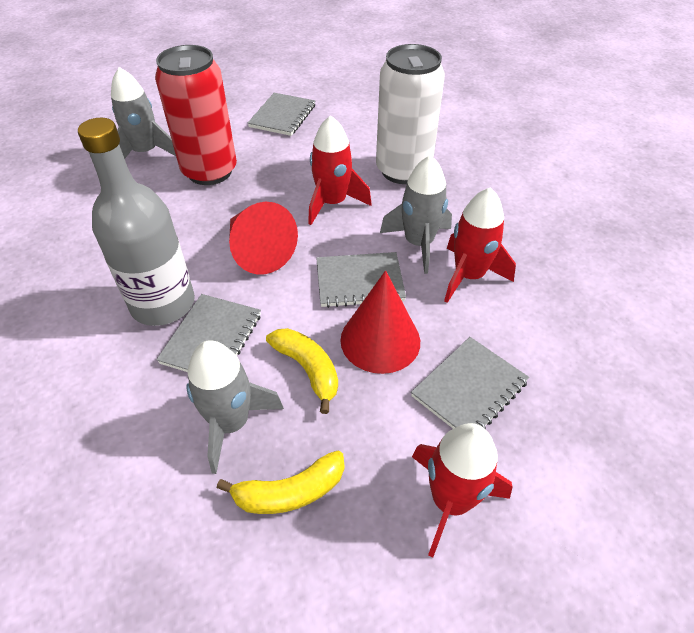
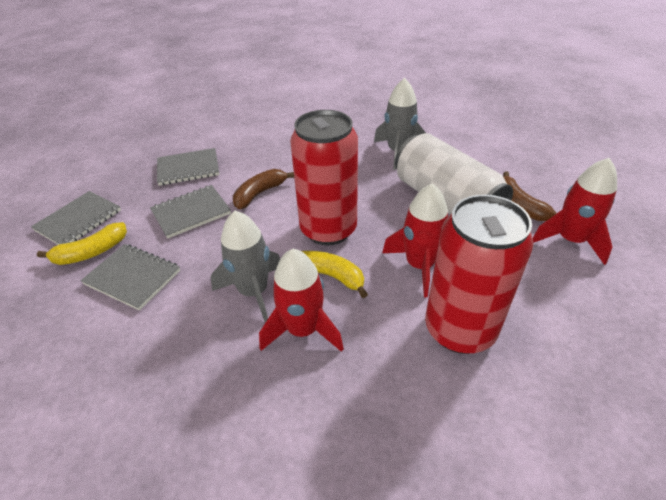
brown banana: 0 -> 2
grey bottle: 1 -> 0
grey rocket: 3 -> 2
red can: 1 -> 2
red cone: 2 -> 0

